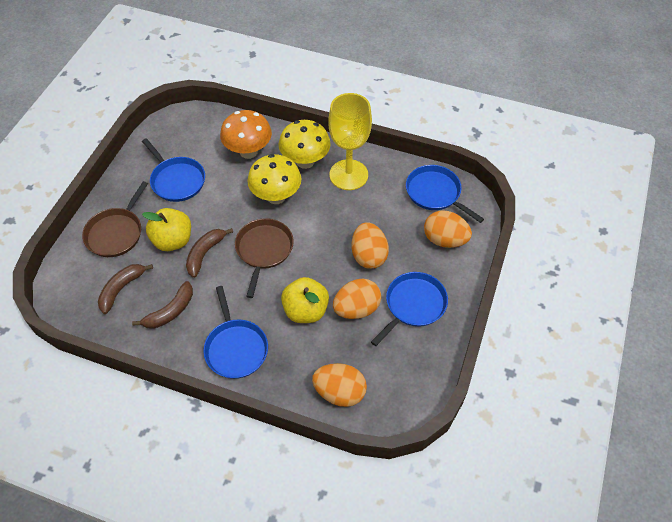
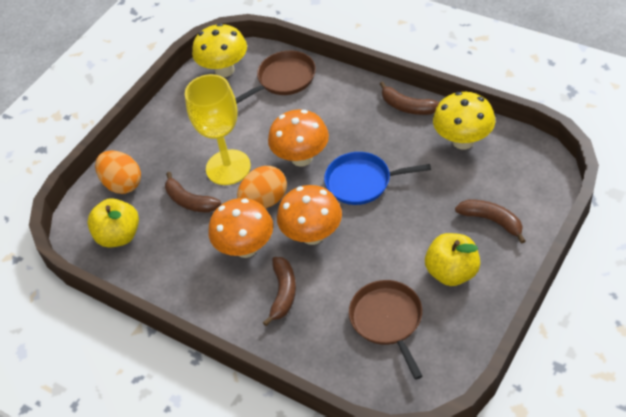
blue pan: 4 -> 1
brown banana: 3 -> 4
orange egg: 4 -> 2
orange mushroom: 1 -> 3

